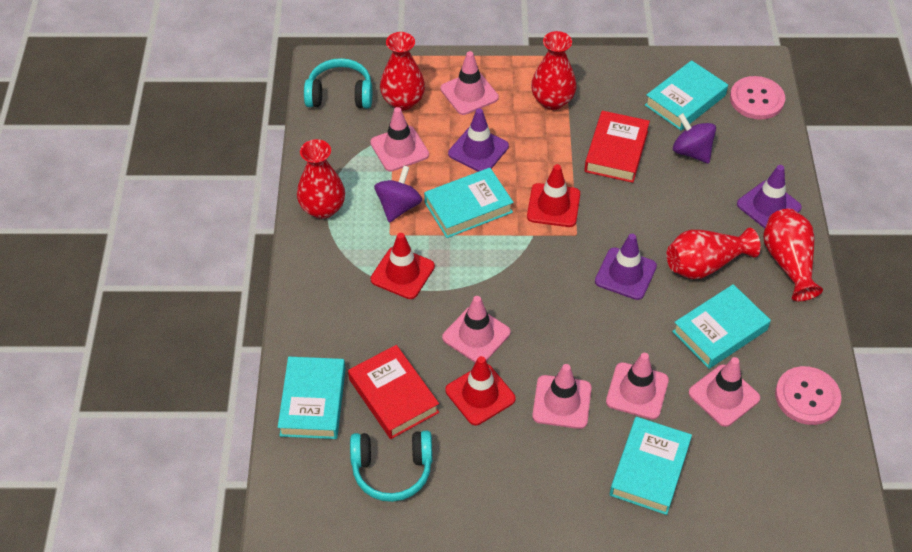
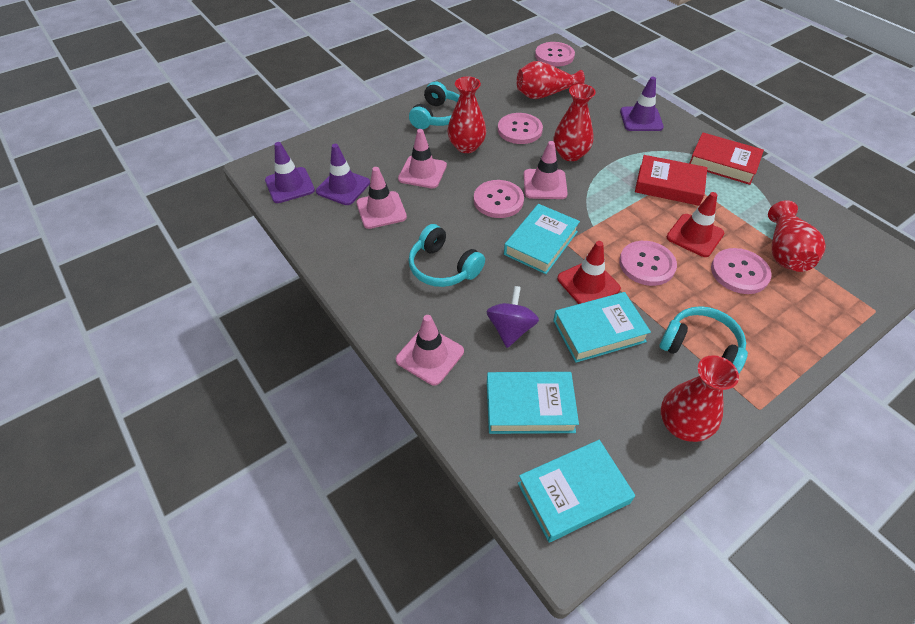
pink button: 2 -> 5
pink traffic cone: 6 -> 4
purple spinning top: 2 -> 1
red traffic cone: 3 -> 2
turquoise book: 5 -> 4
turquoise headphones: 2 -> 3

